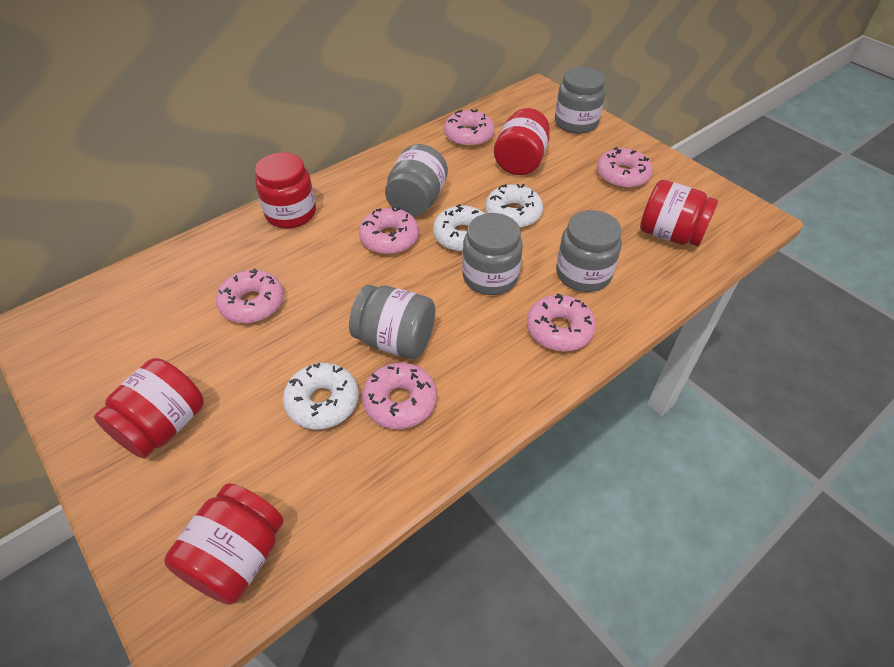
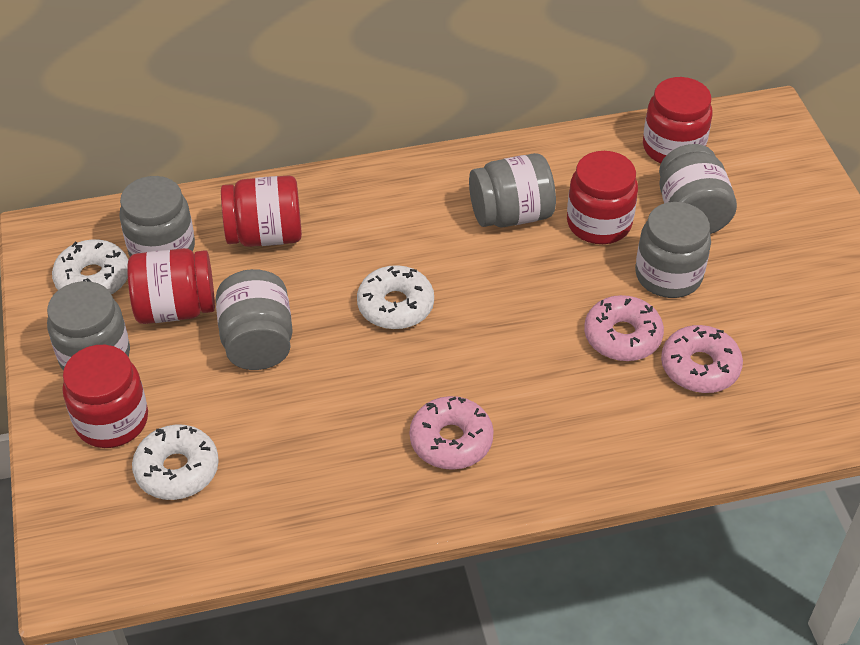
grey jar: 5 -> 6
pink donut: 6 -> 3

